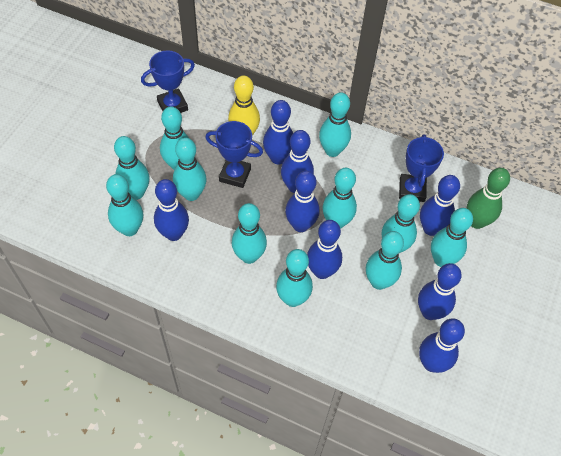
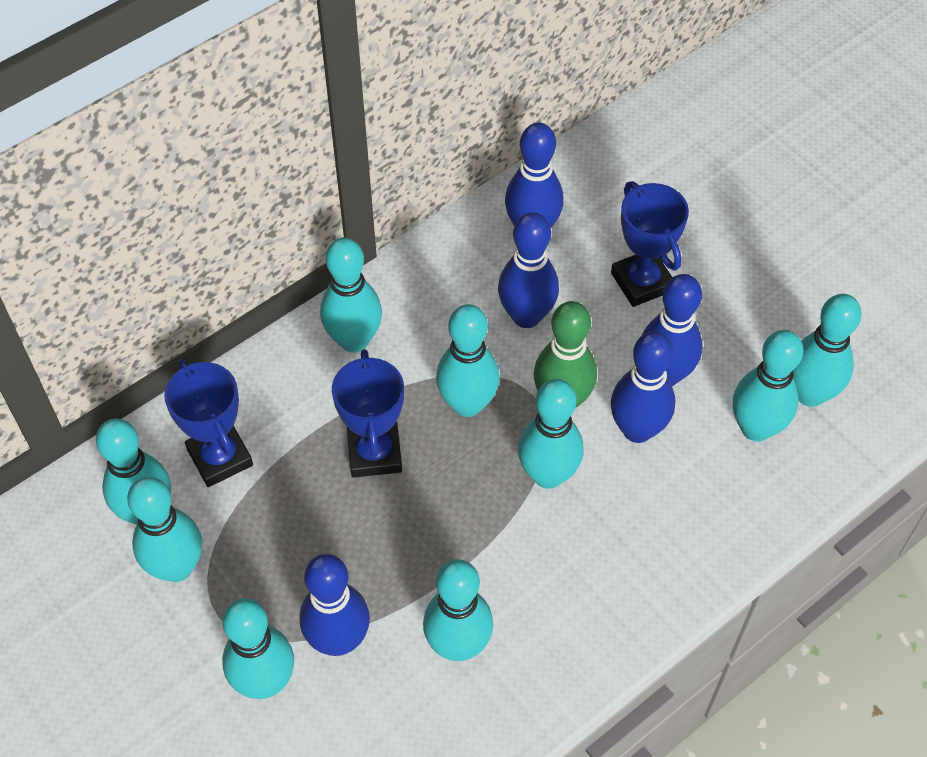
blue bowling pin: 8 -> 5
turquoise bowling pin: 11 -> 9
yellow bowling pin: 1 -> 0

